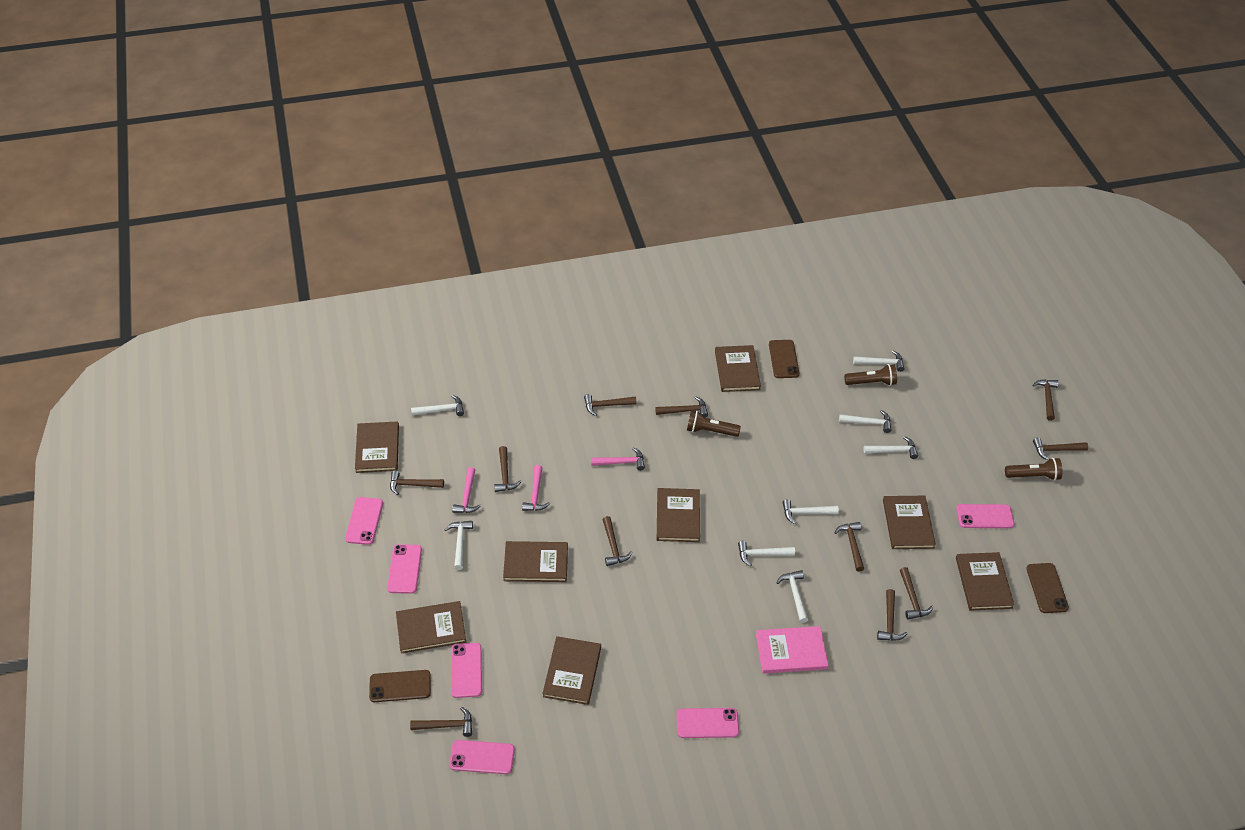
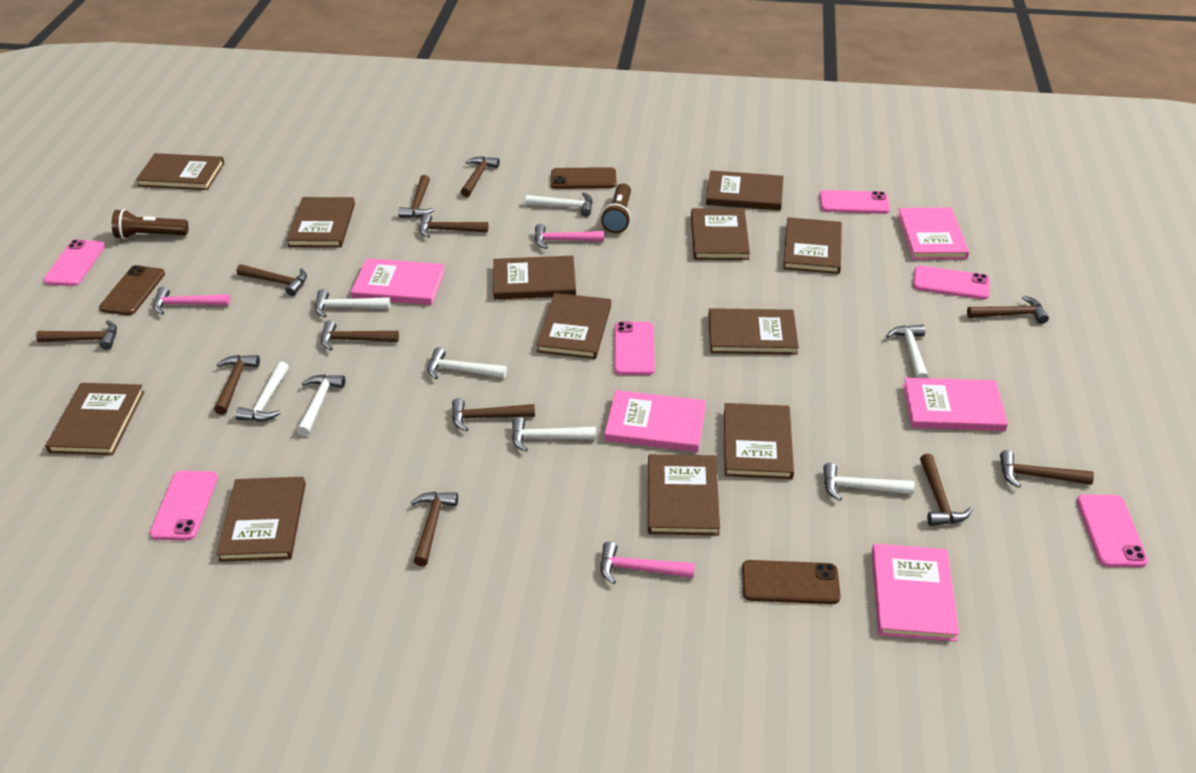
brown book: 8 -> 12
brown flashlight: 3 -> 2
brown hammer: 11 -> 12
pink book: 1 -> 5

